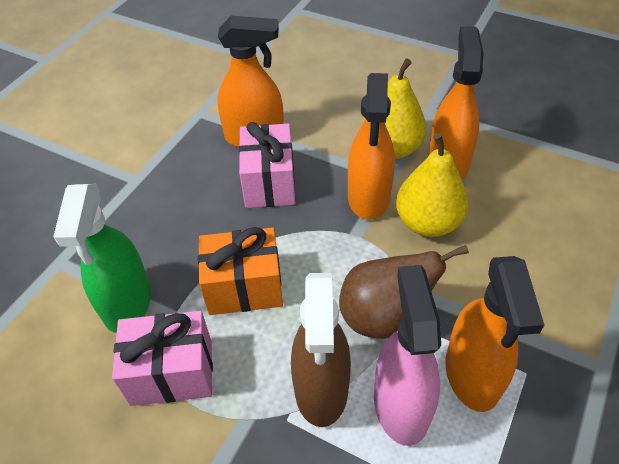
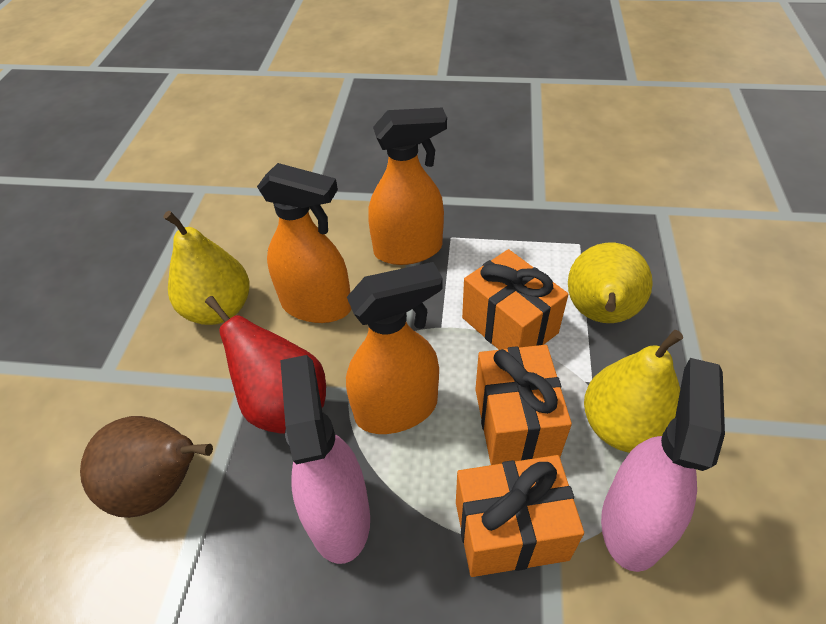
brown spray bottle: 1 -> 0
green spray bottle: 1 -> 0
orange gift: 1 -> 3
orange spray bottle: 4 -> 3
pink gift: 2 -> 0
pink spray bottle: 1 -> 2
red pear: 0 -> 1
yellow pear: 2 -> 3

